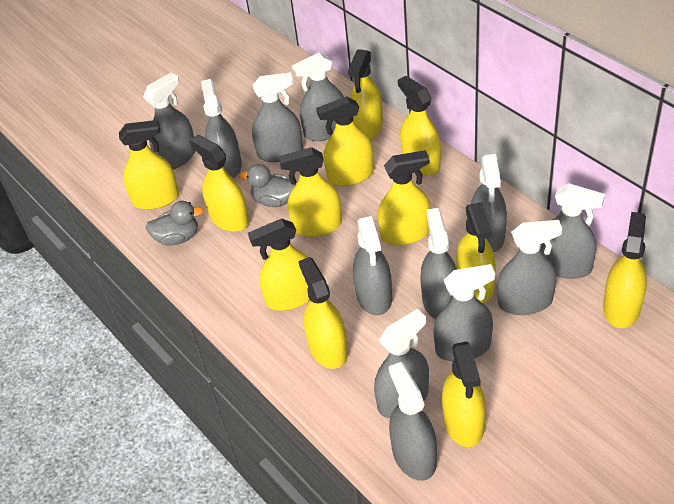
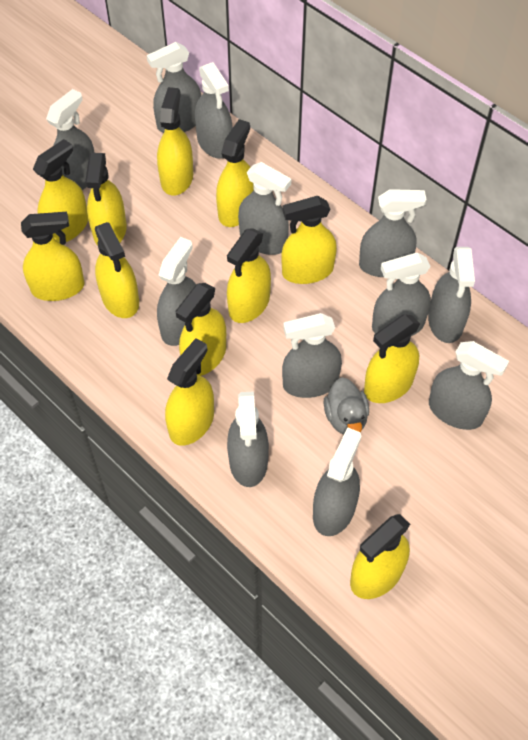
grey duck: 2 -> 1

